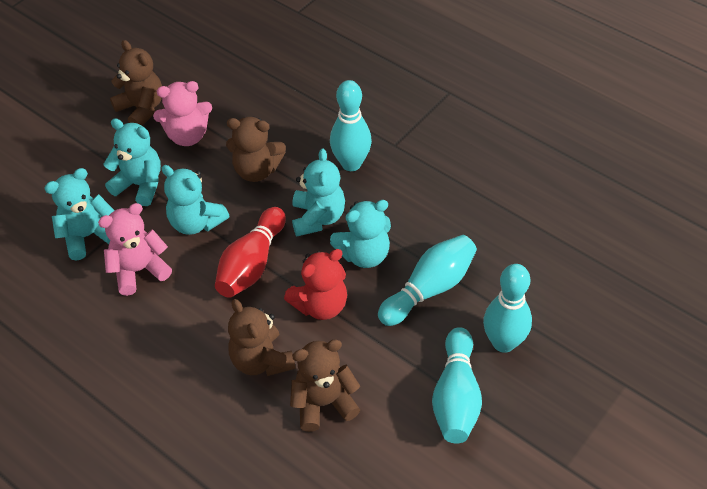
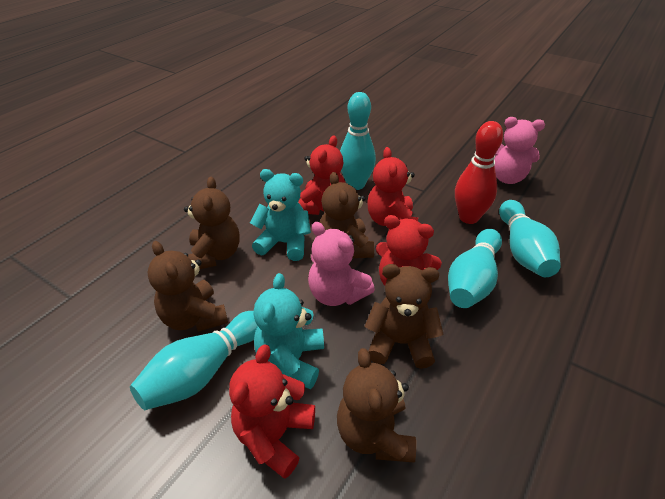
brown teddy bear: 4 -> 5
red teddy bear: 1 -> 4
turquoise teddy bear: 5 -> 2

